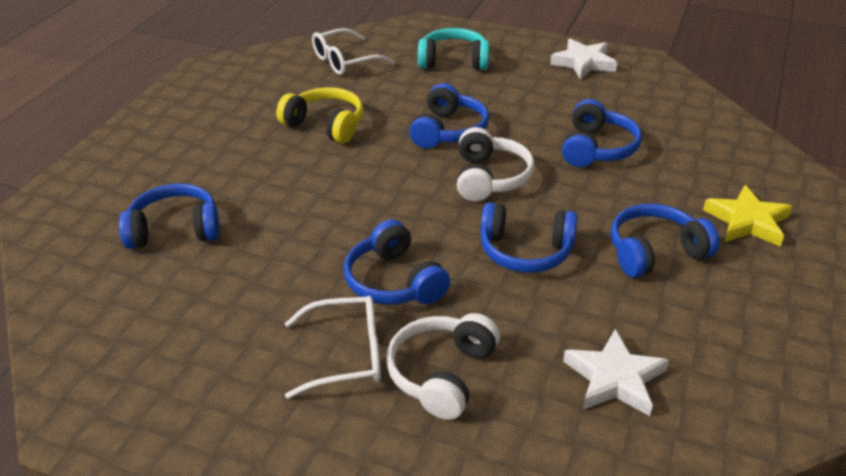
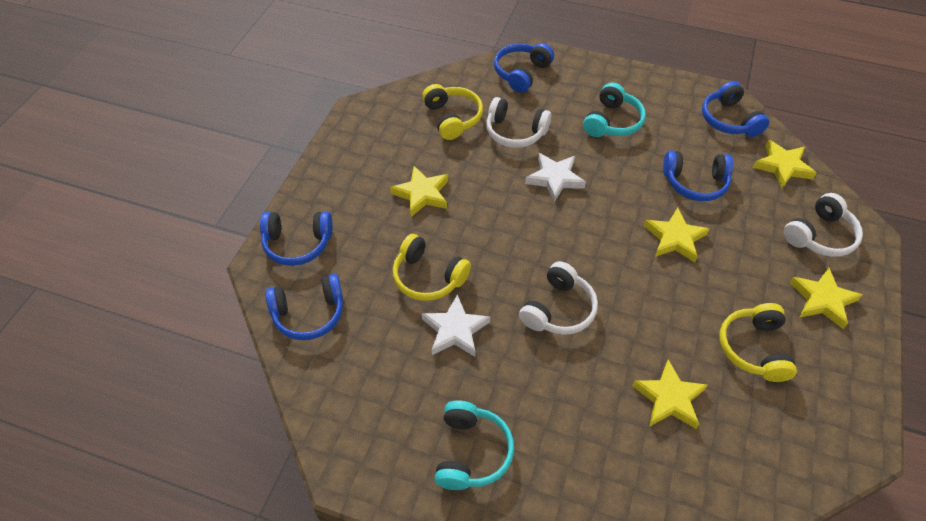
blue headphones: 6 -> 5
turquoise headphones: 1 -> 2
white glasses: 2 -> 0
white headphones: 2 -> 3
yellow headphones: 1 -> 3
yellow star: 1 -> 5

